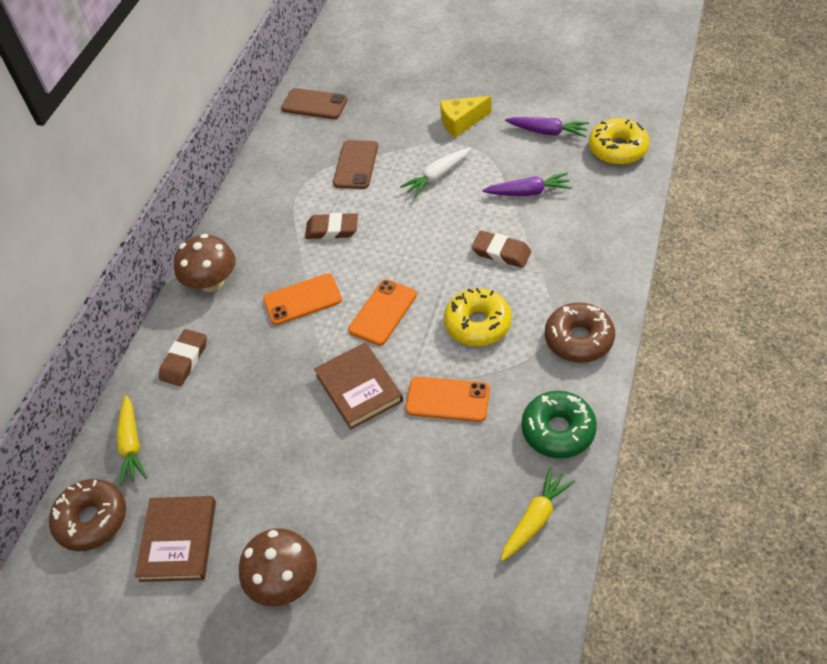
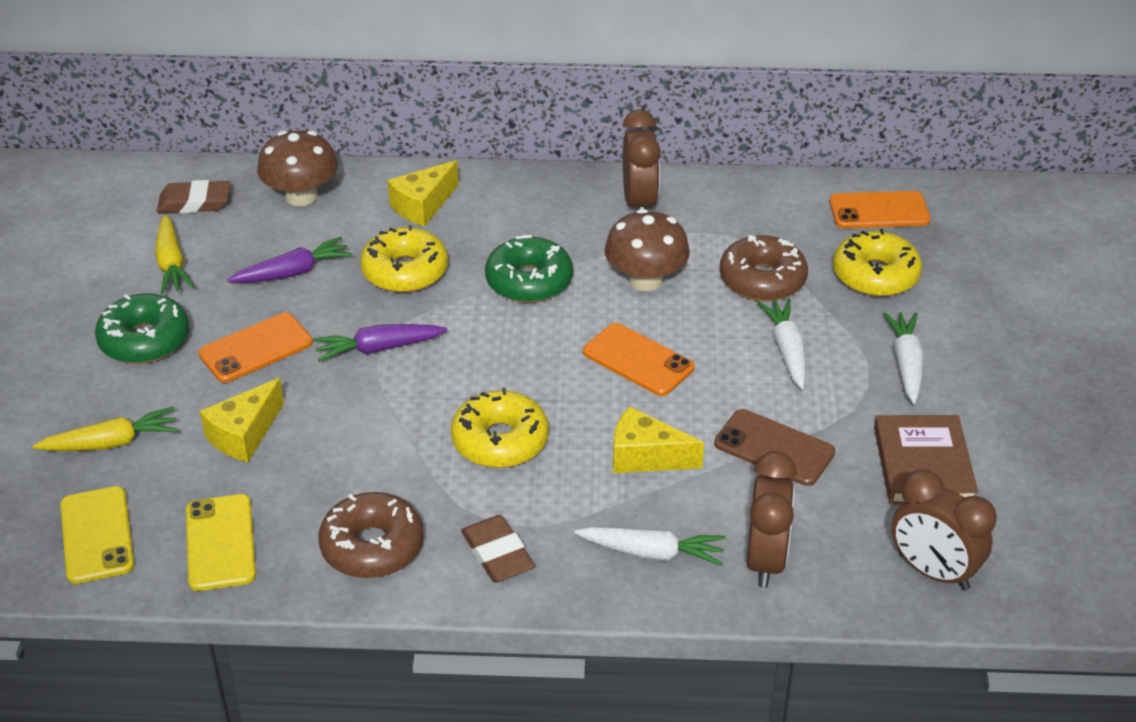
brown book: 2 -> 1
brown clock: 0 -> 3
brown eraser: 3 -> 2
brown phone: 2 -> 1
green donut: 1 -> 2
white carrot: 1 -> 3
yellow cheese: 1 -> 3
yellow donut: 2 -> 3
yellow phone: 0 -> 2

